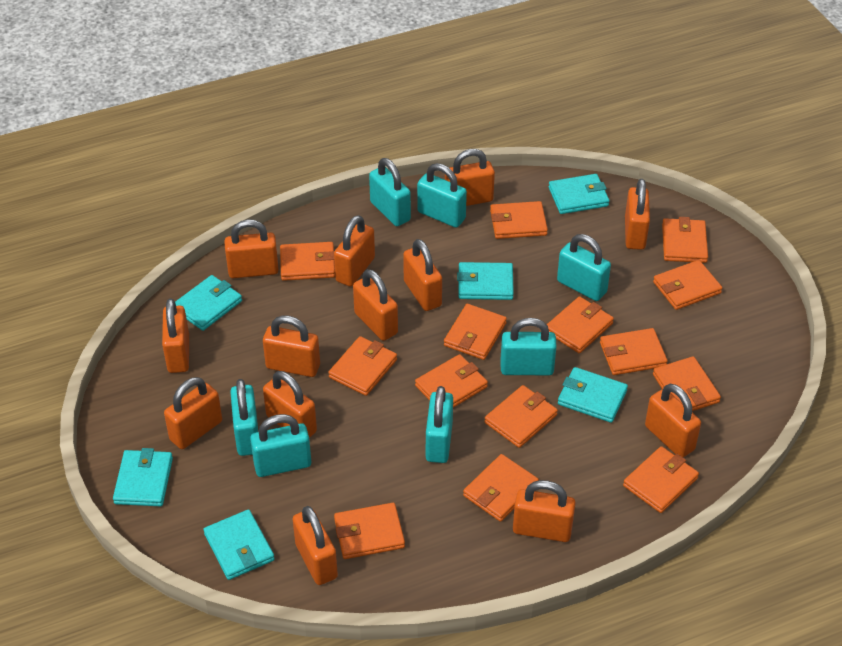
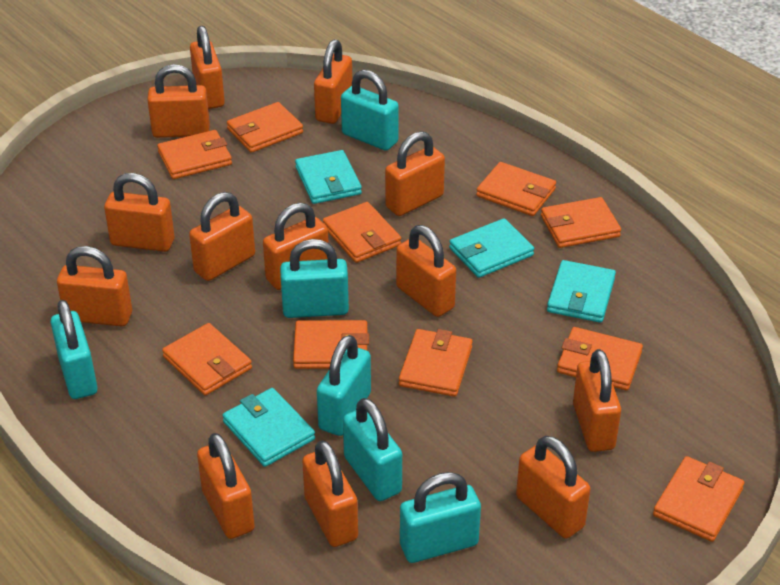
orange wallet: 14 -> 10
turquoise padlock: 7 -> 6
turquoise wallet: 6 -> 4

